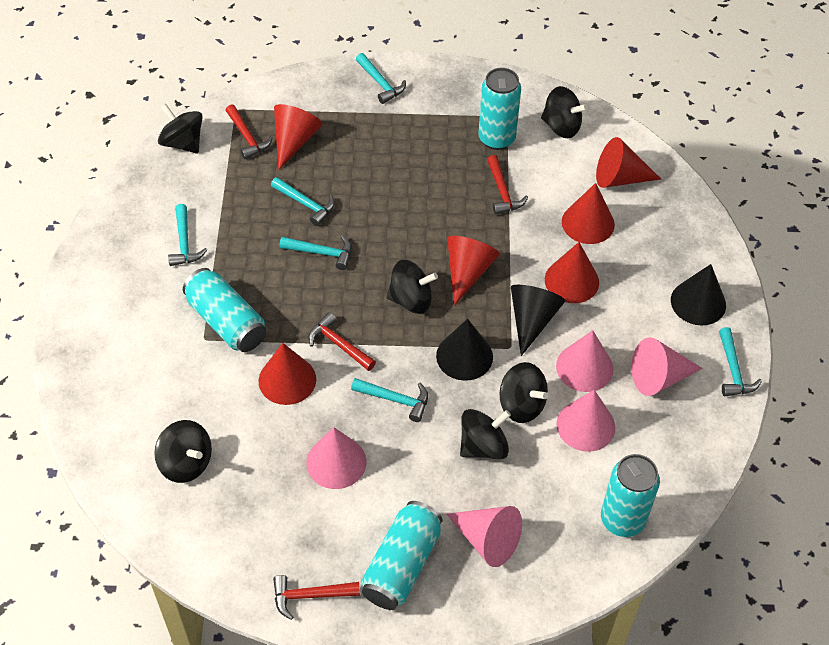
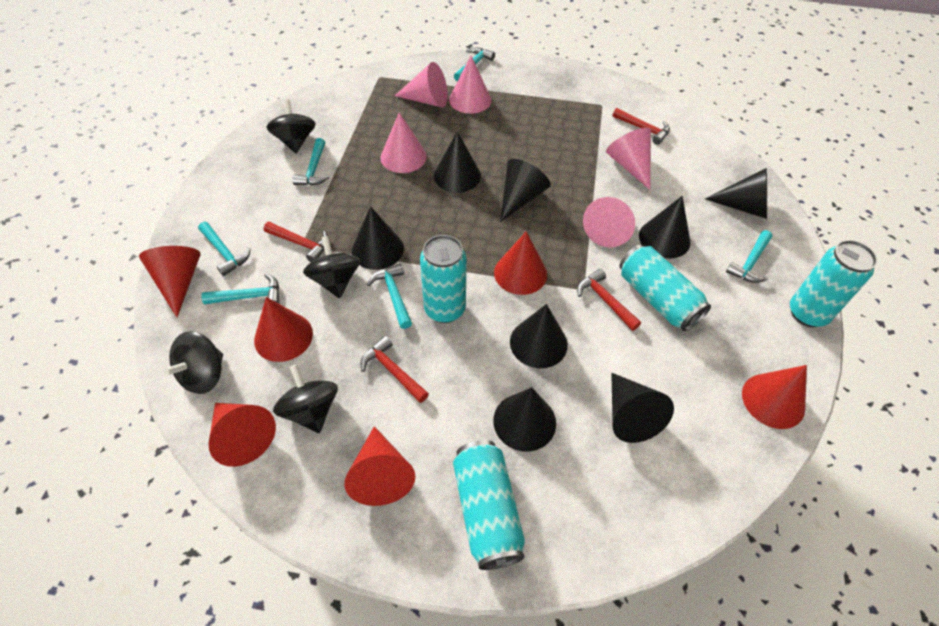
black cone: 3 -> 8
black spinning top: 6 -> 4

